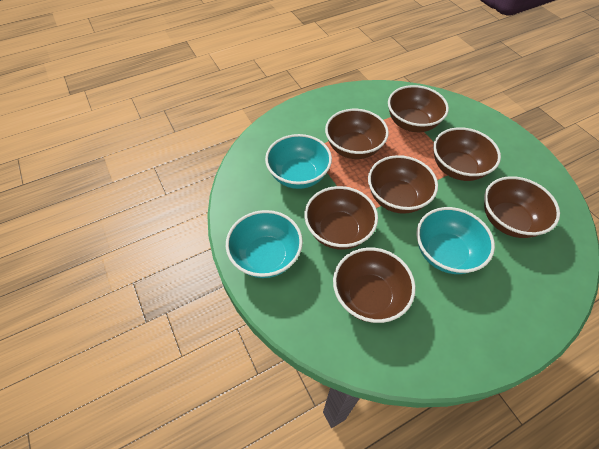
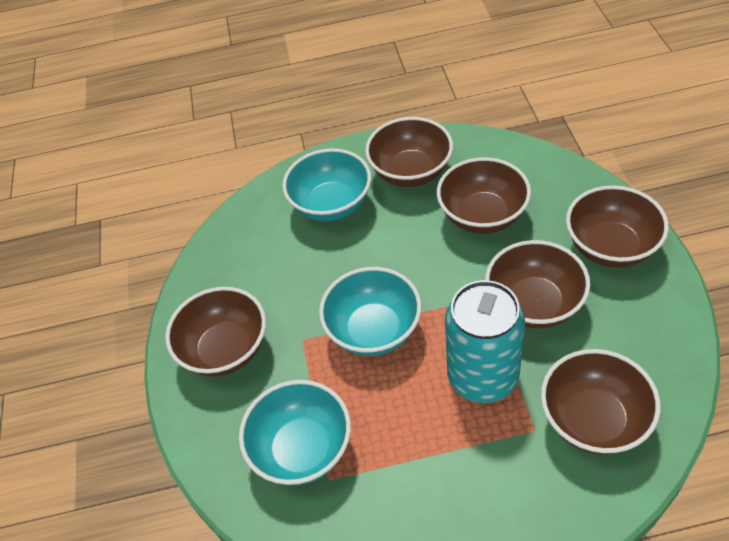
brown bowl: 7 -> 6
turquoise can: 0 -> 1

